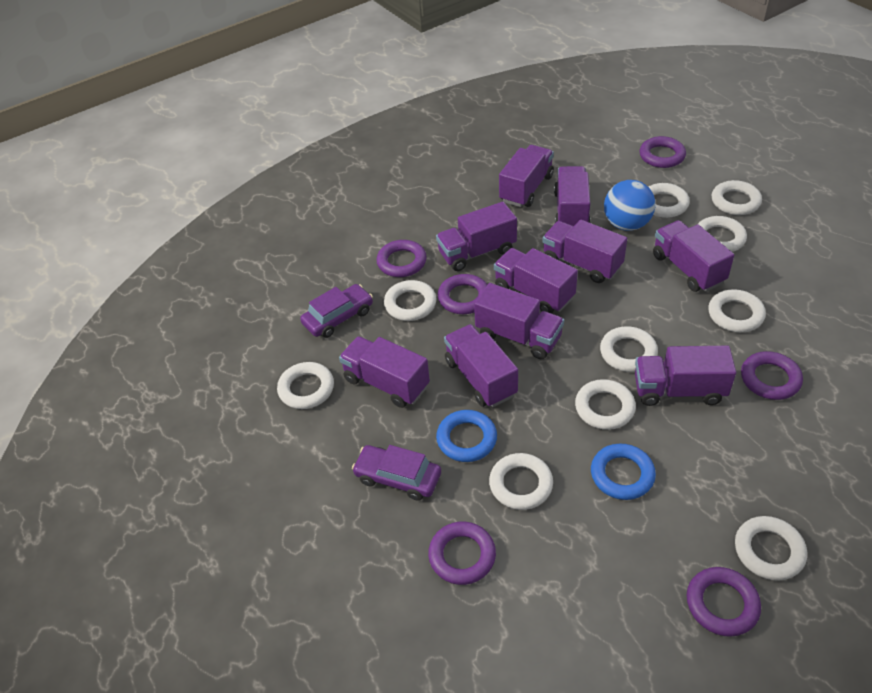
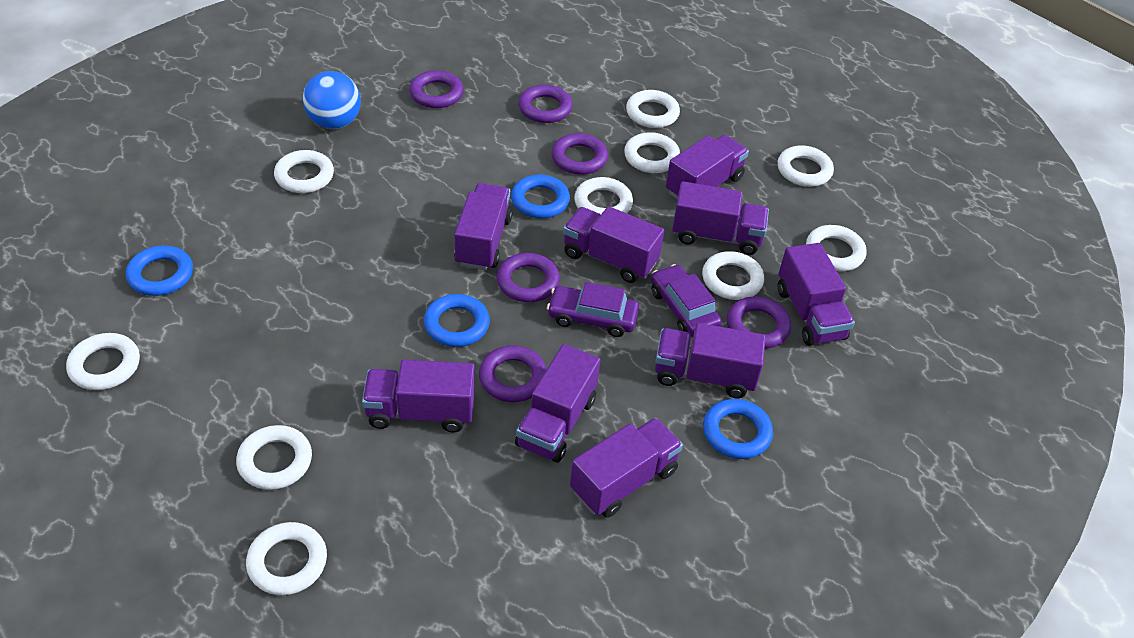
blue ring: 2 -> 4
purple truck: 10 -> 9

